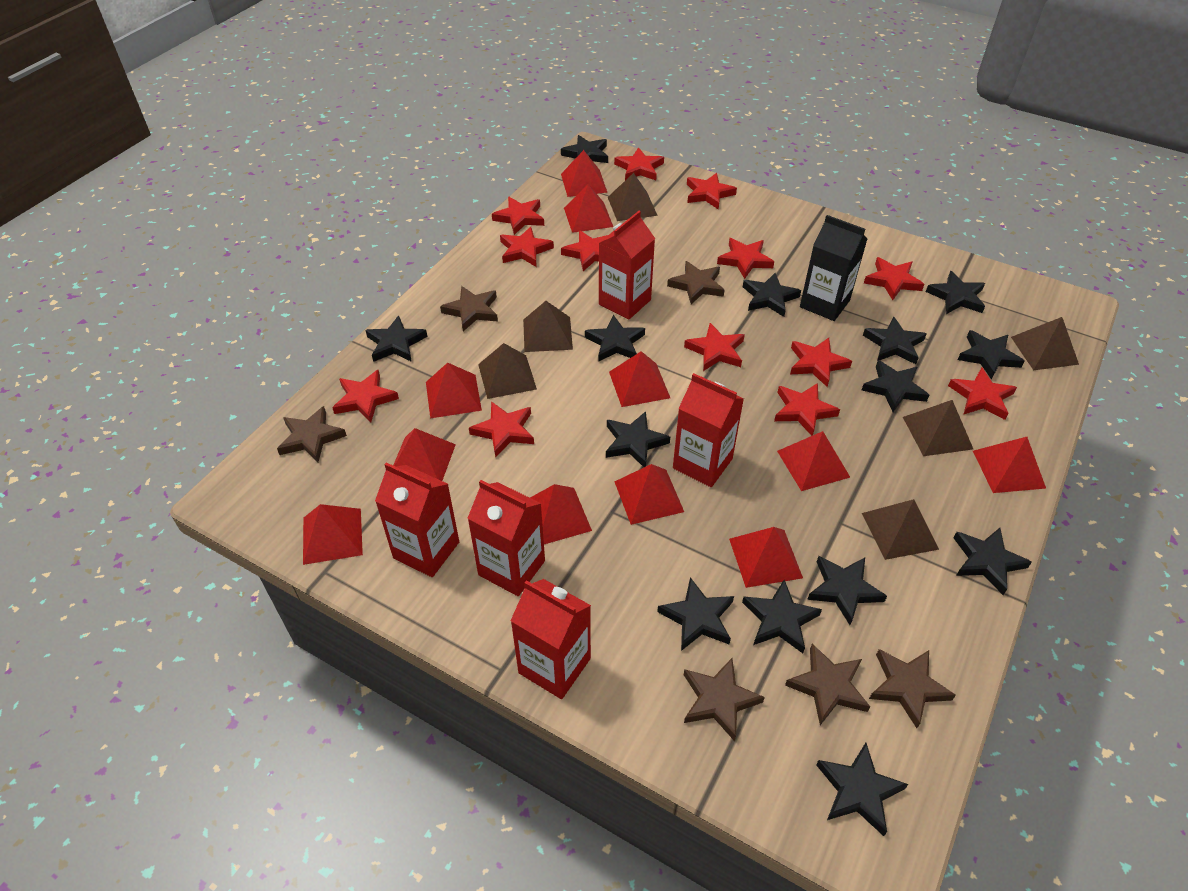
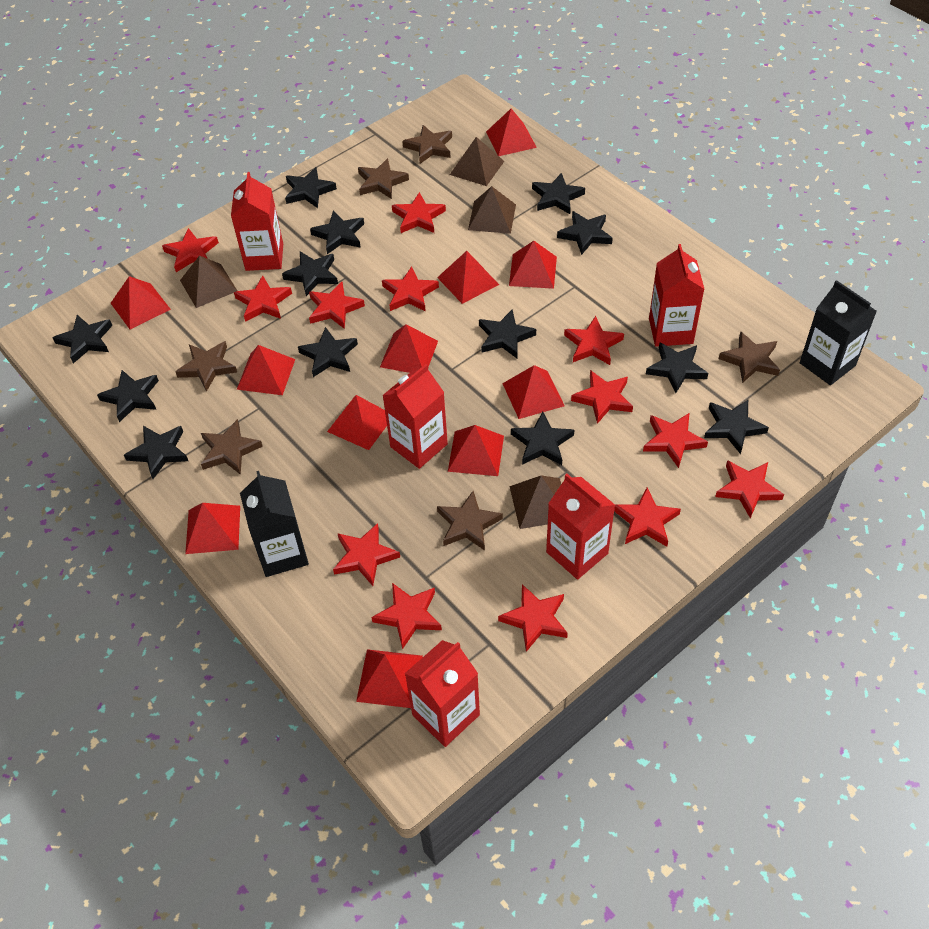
black carton: 1 -> 2
black star: 14 -> 13
brown pyramid: 6 -> 4

